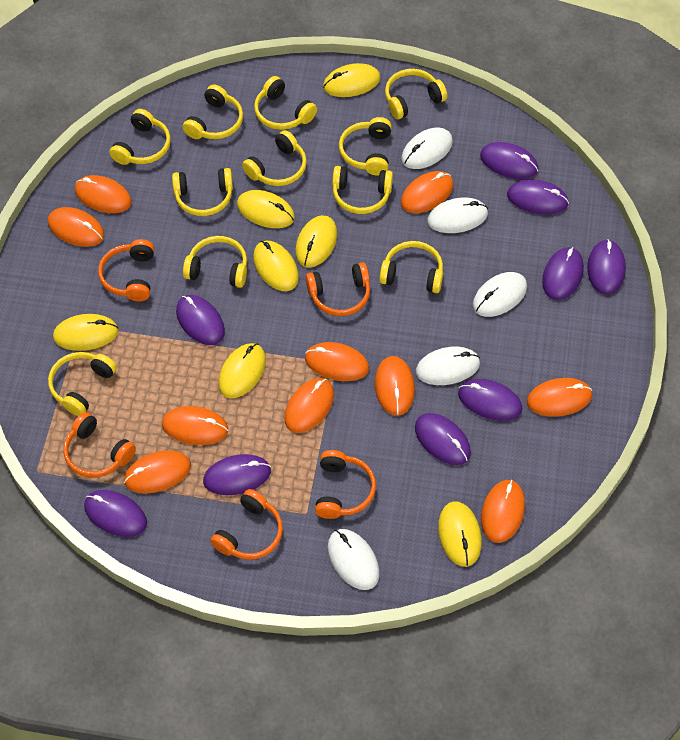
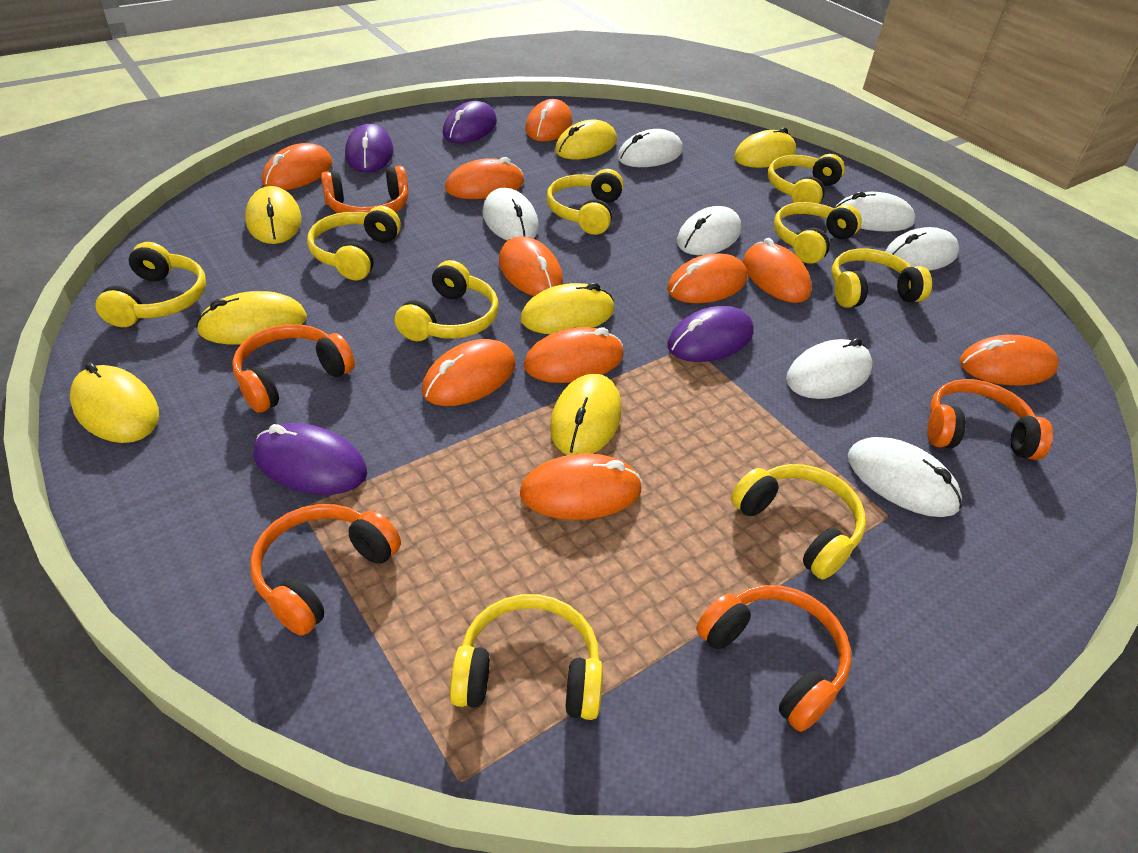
purple mouse: 9 -> 4
white mouse: 5 -> 7
yellow headphones: 11 -> 9

